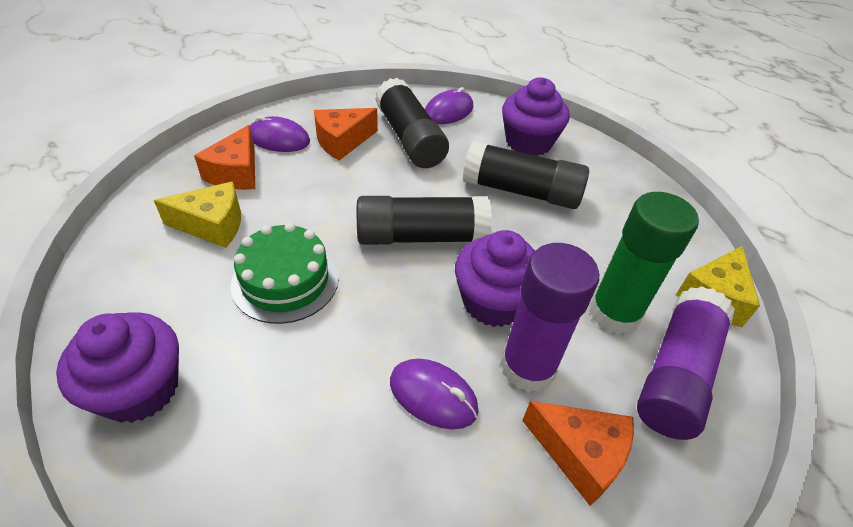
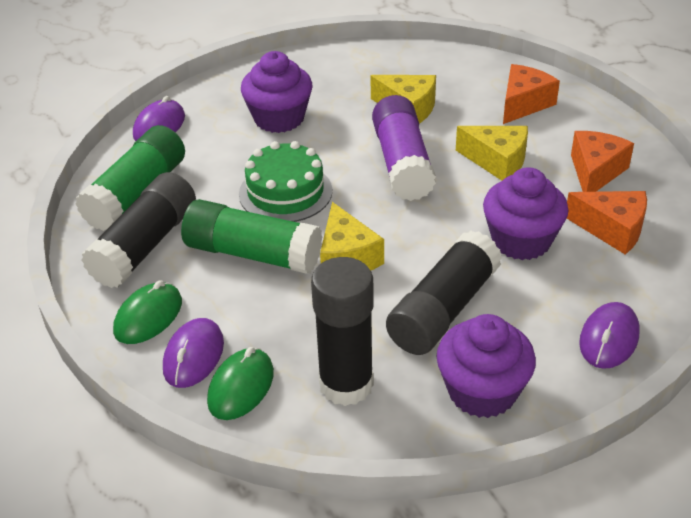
green glue stick: 1 -> 2
green mouse: 0 -> 2
purple glue stick: 2 -> 1
yellow cheese: 2 -> 3

